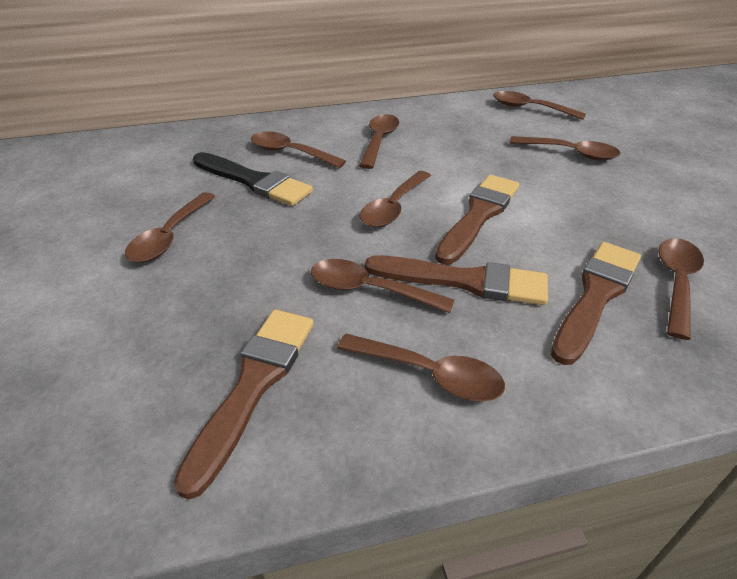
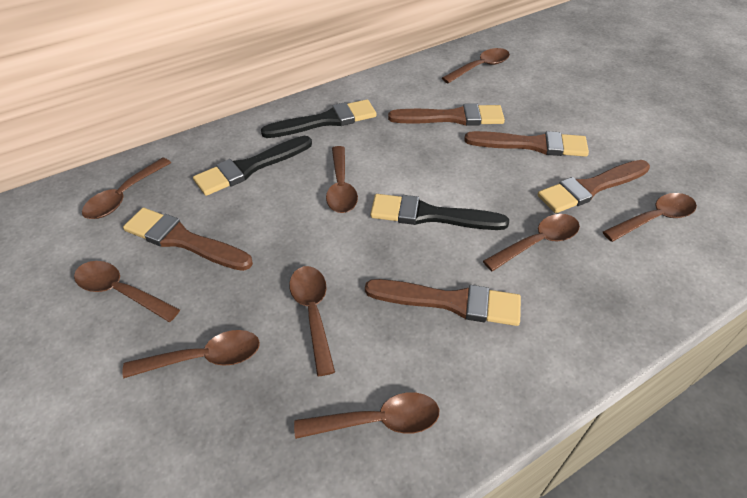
black brush: 1 -> 3
brown brush: 4 -> 5

